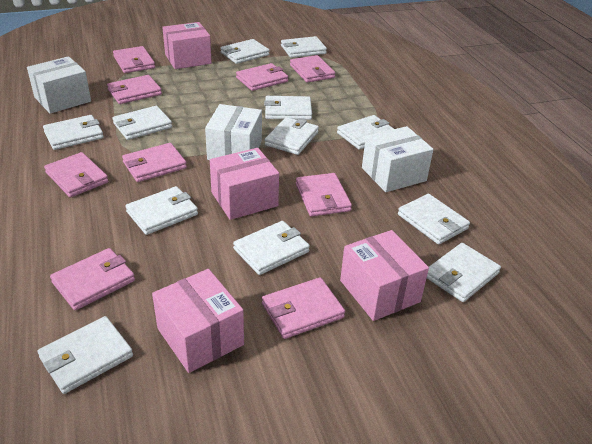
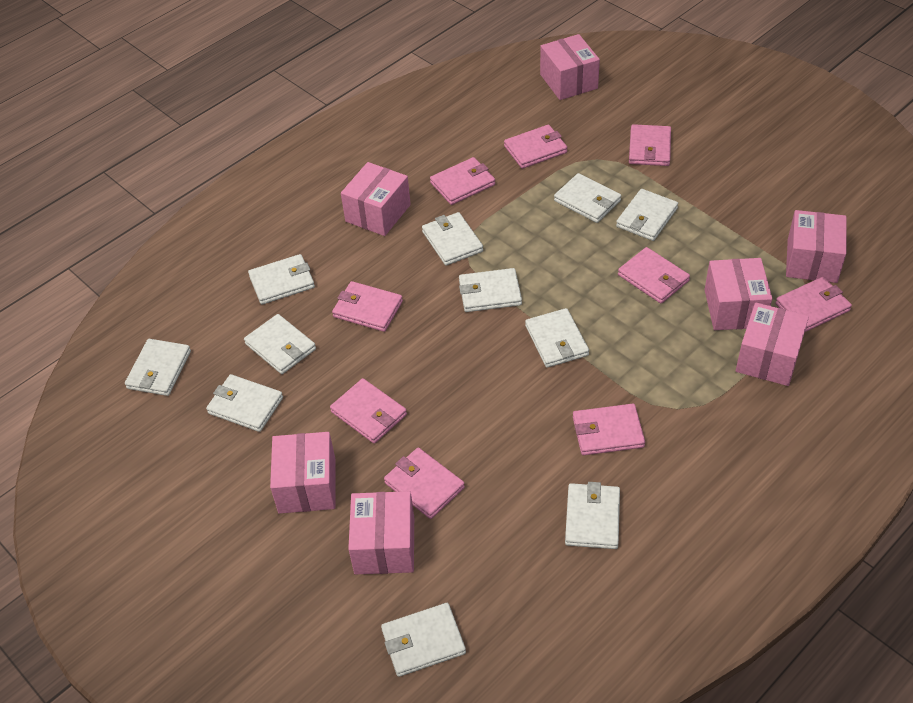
pink box: 4 -> 7
white box: 3 -> 0
white wallet: 12 -> 11

